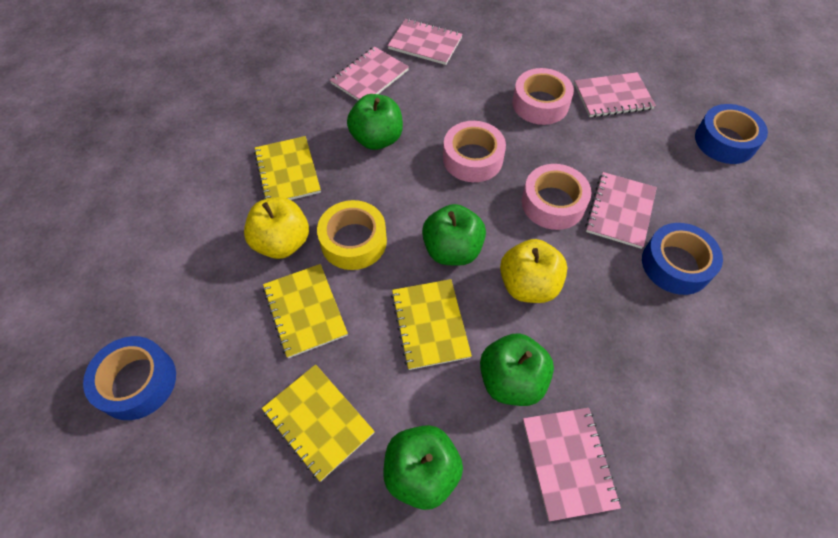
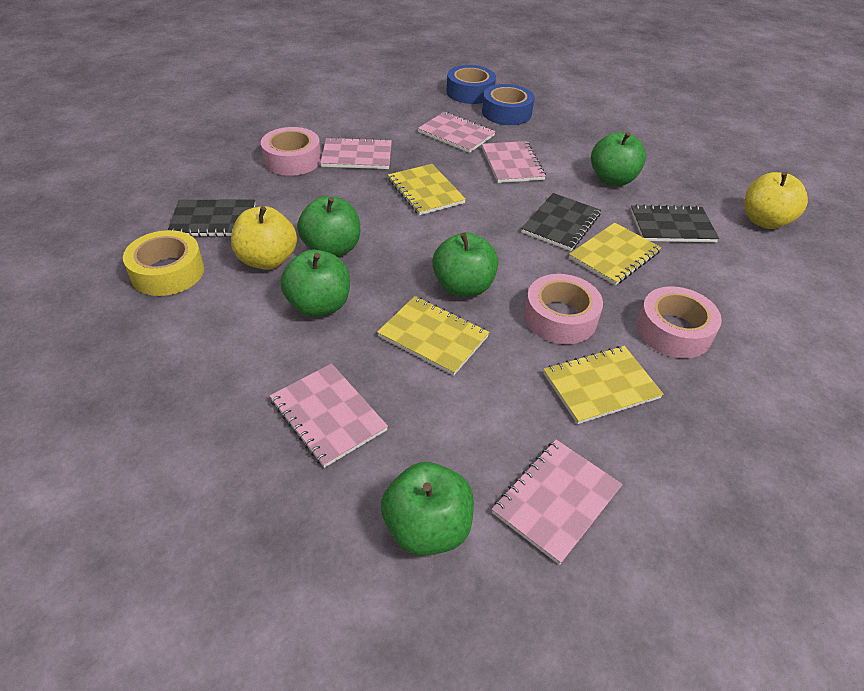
black notebook: 0 -> 3
blue tape: 3 -> 2
green apple: 4 -> 5

